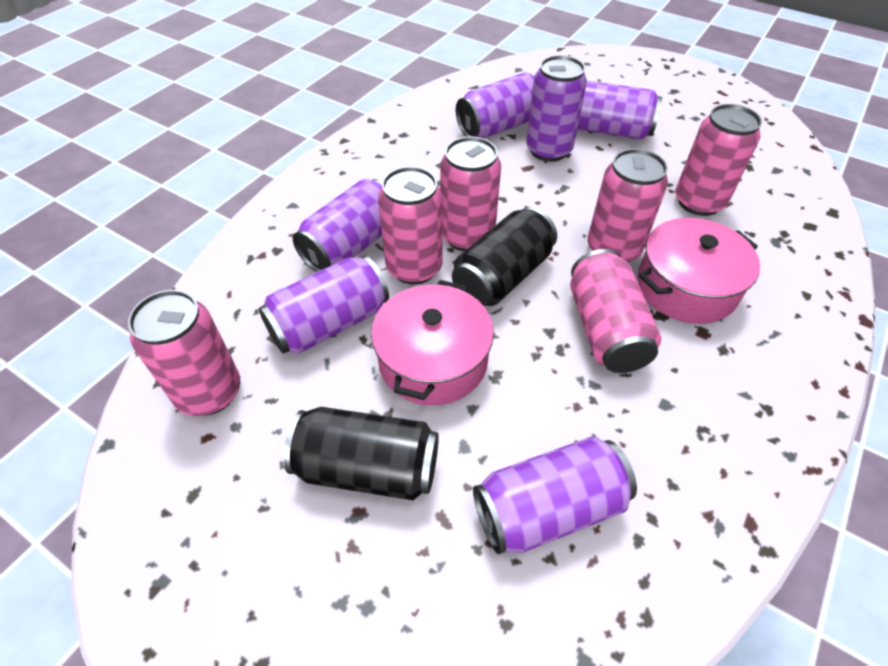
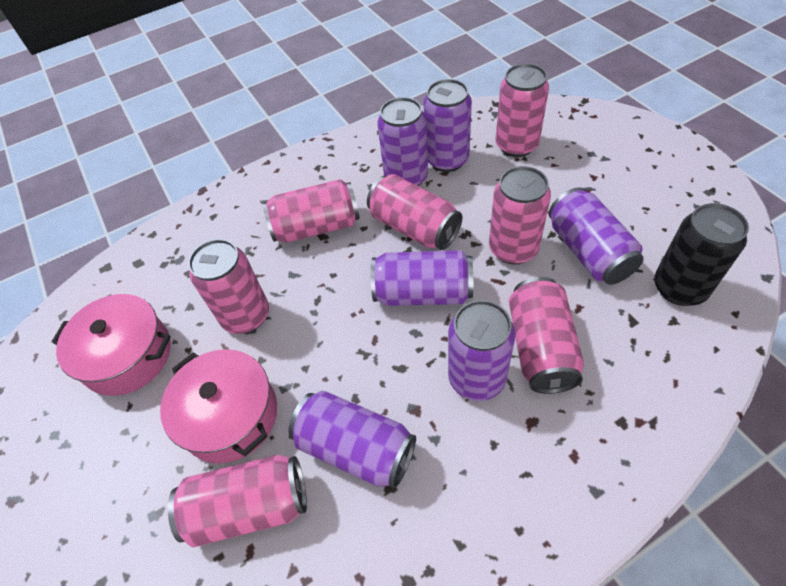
black can: 2 -> 1
pink can: 6 -> 7

